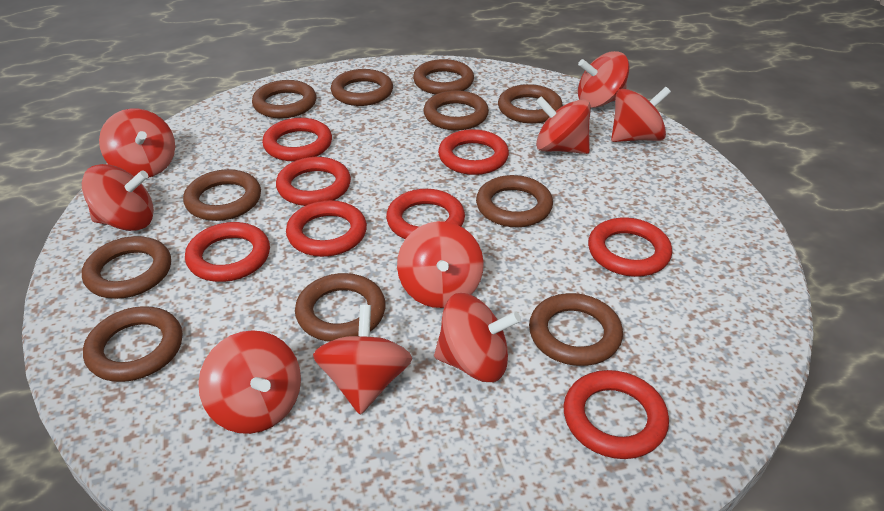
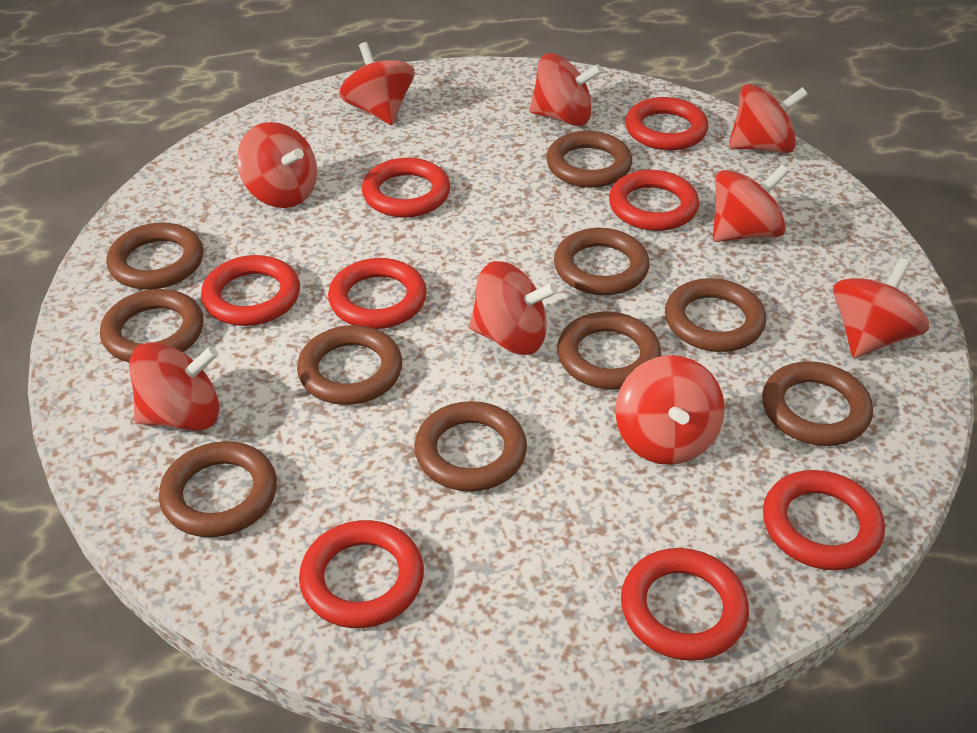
brown ring: 11 -> 10

